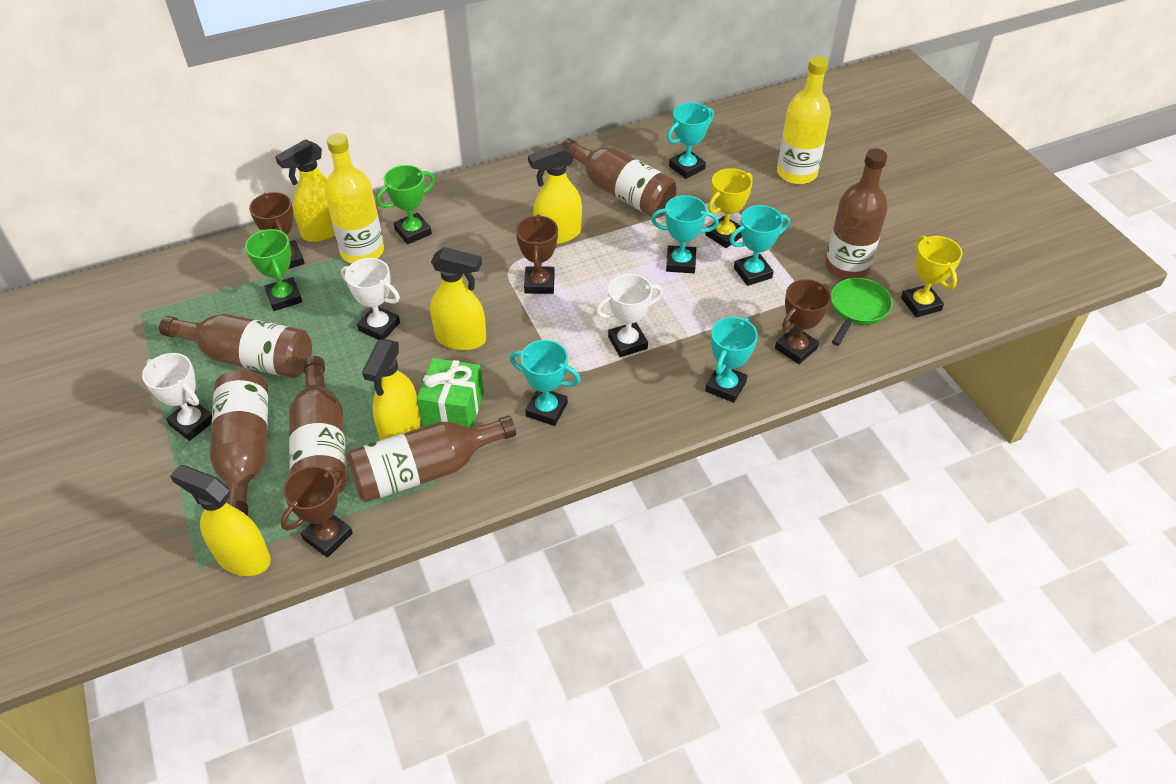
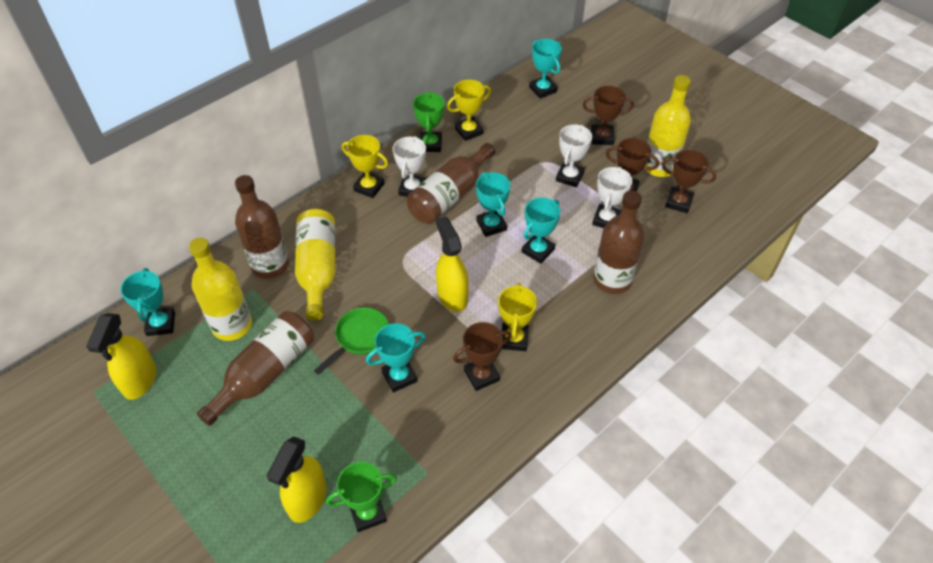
brown bottle: 6 -> 4
green gift: 1 -> 0
yellow bottle: 2 -> 3
yellow spray bottle: 5 -> 3
yellow trophy: 2 -> 3

